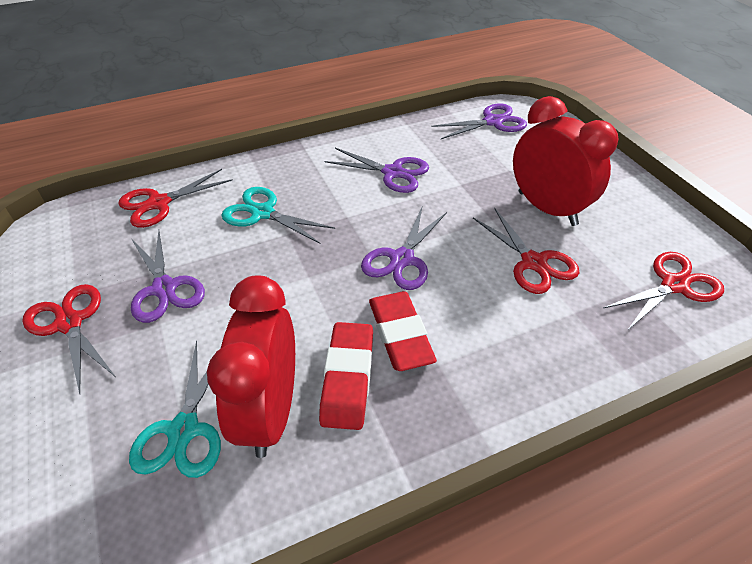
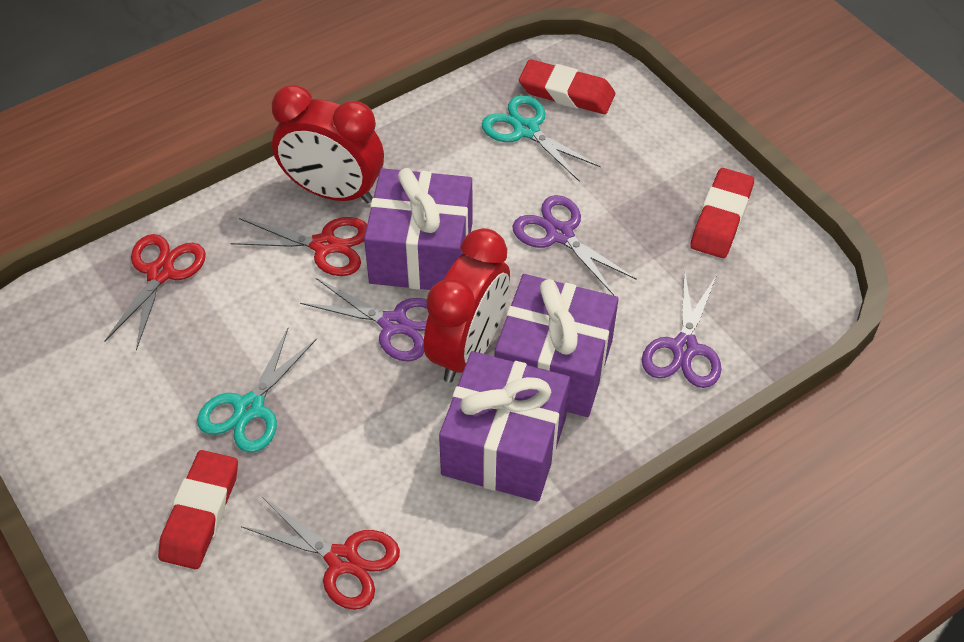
purple gift: 0 -> 3
purple scissors: 4 -> 3
red eraser: 2 -> 3
red scissors: 4 -> 3

